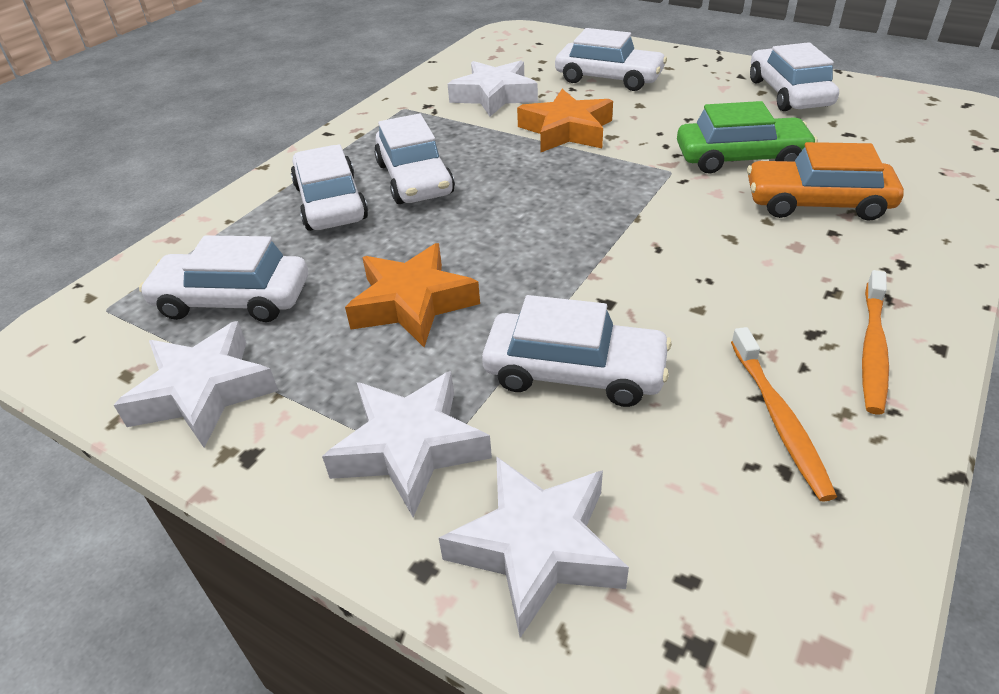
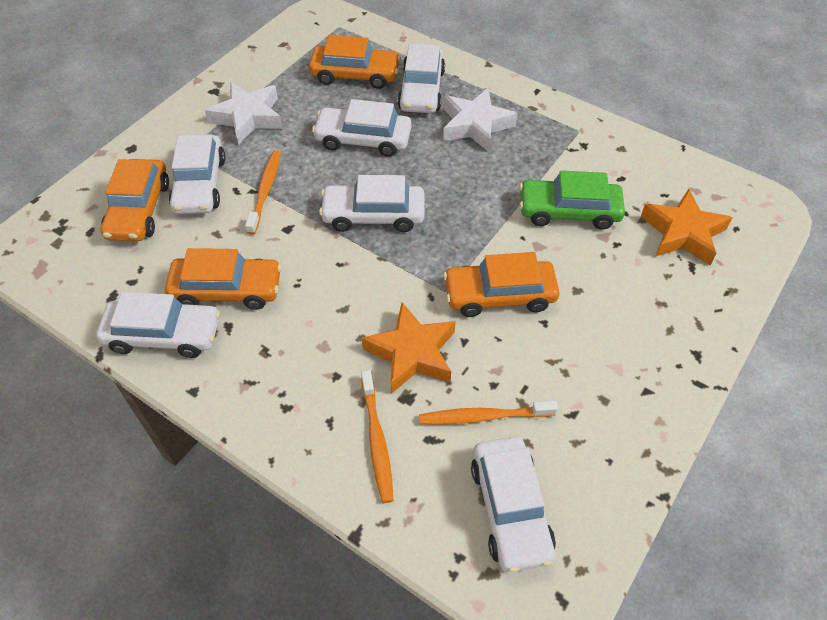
orange car: 1 -> 4
orange toothbrush: 2 -> 3
white star: 4 -> 2

